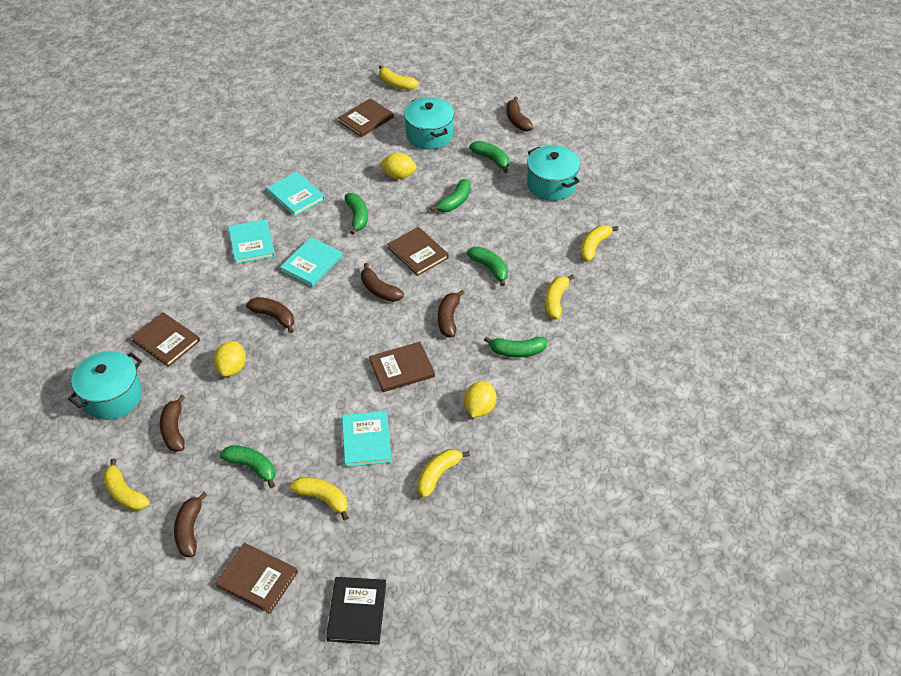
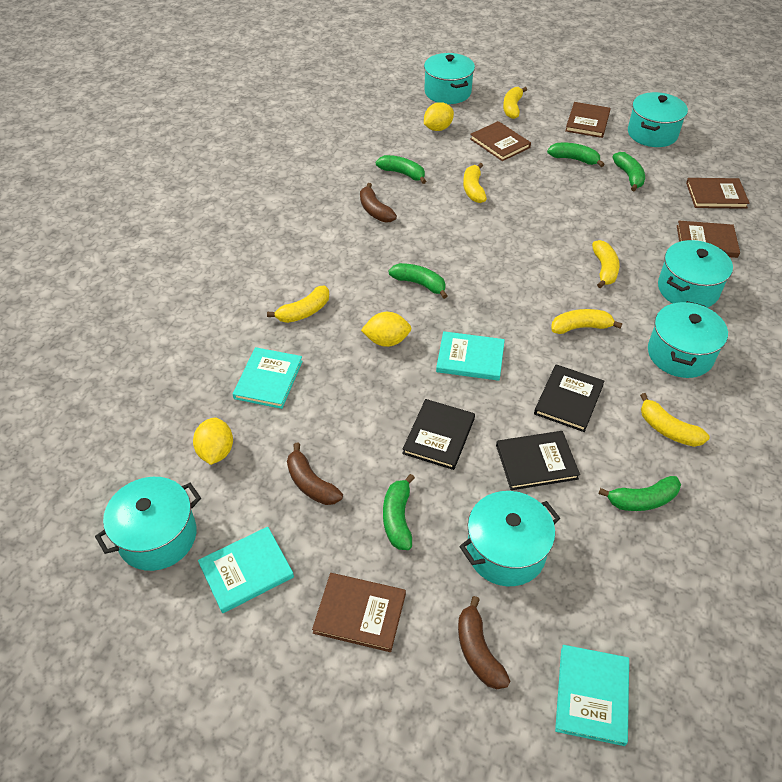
black book: 1 -> 3
brown banana: 6 -> 3
turquoise pot: 3 -> 6

